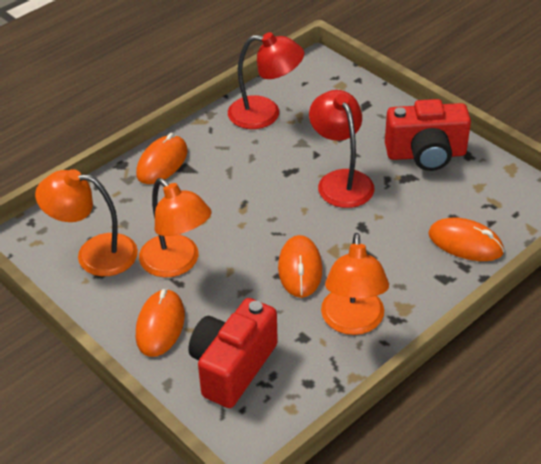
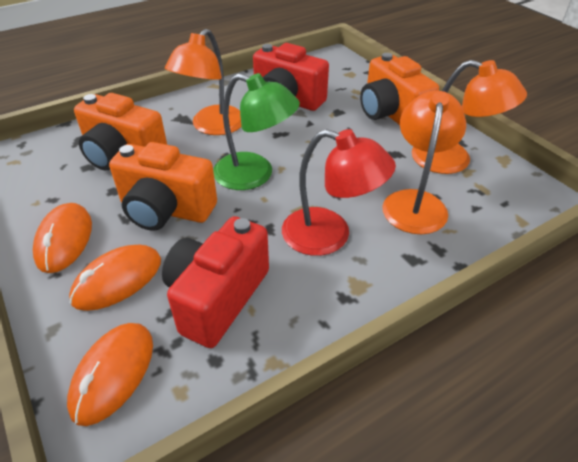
green lamp: 0 -> 1
orange camera: 0 -> 3
orange mouse: 4 -> 3
red lamp: 2 -> 1

